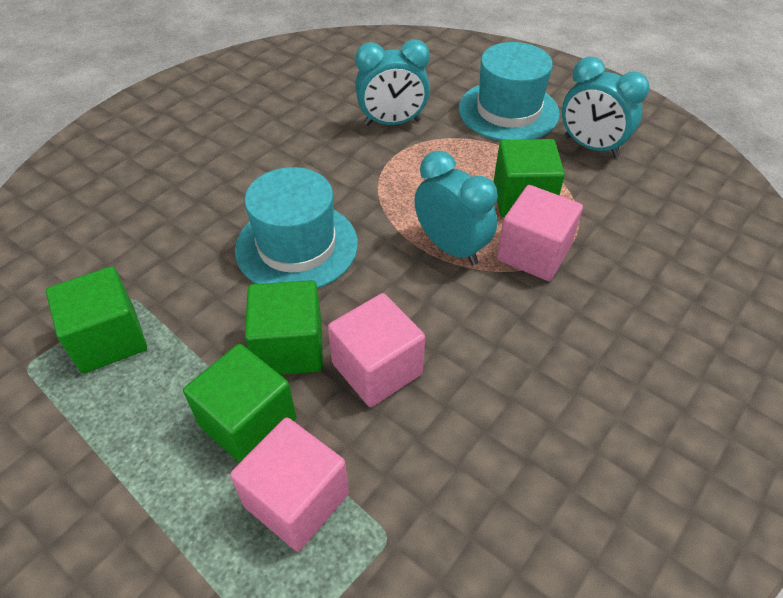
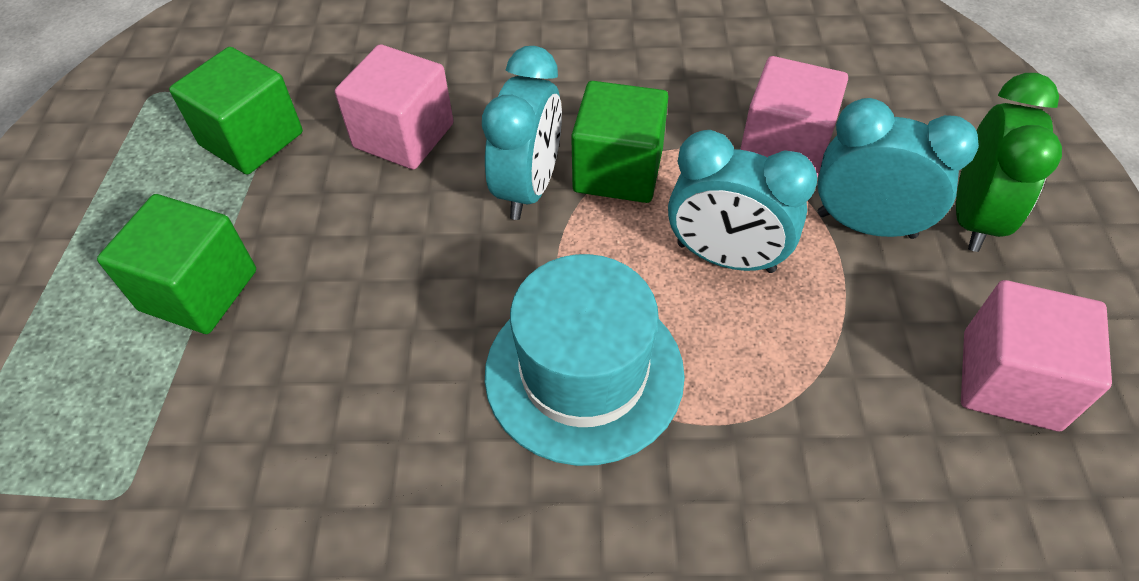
green clock: 0 -> 1
green cube: 4 -> 3
turquoise hat: 2 -> 1

